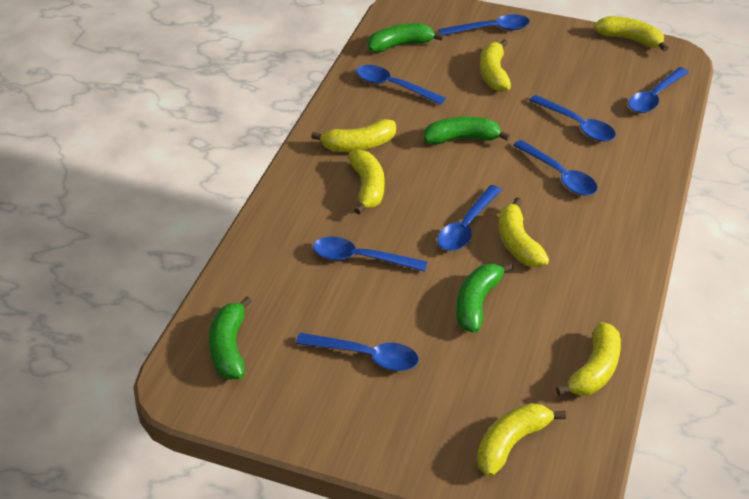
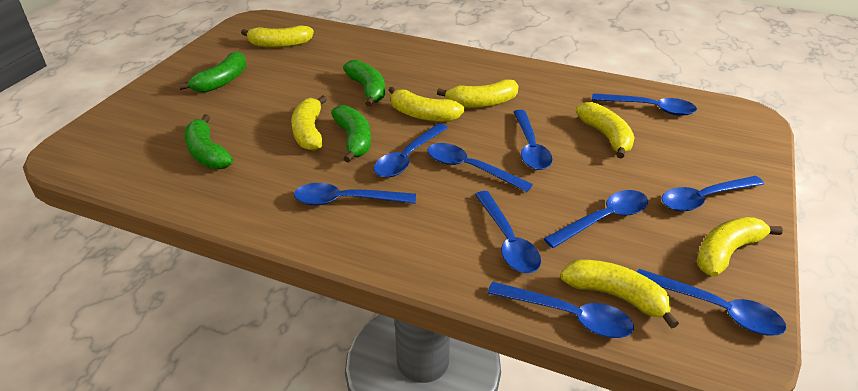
blue spoon: 8 -> 10

